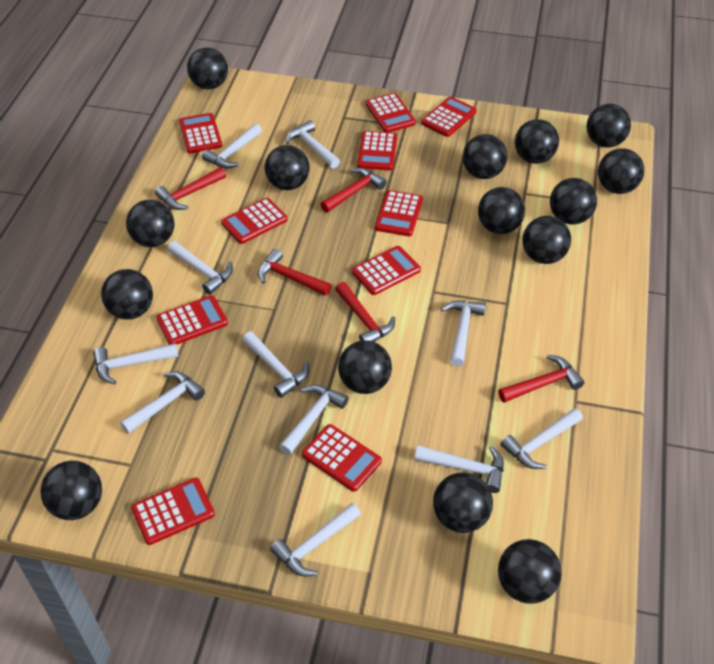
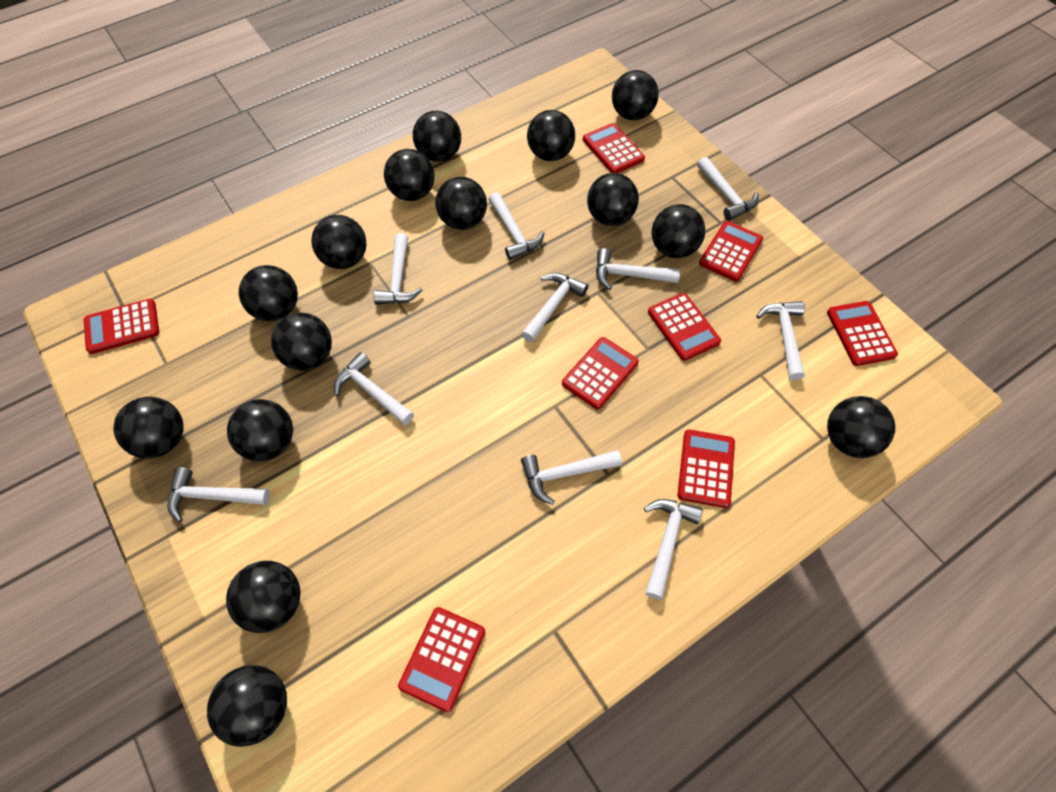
red calculator: 10 -> 8
red hammer: 5 -> 0
white hammer: 11 -> 10

